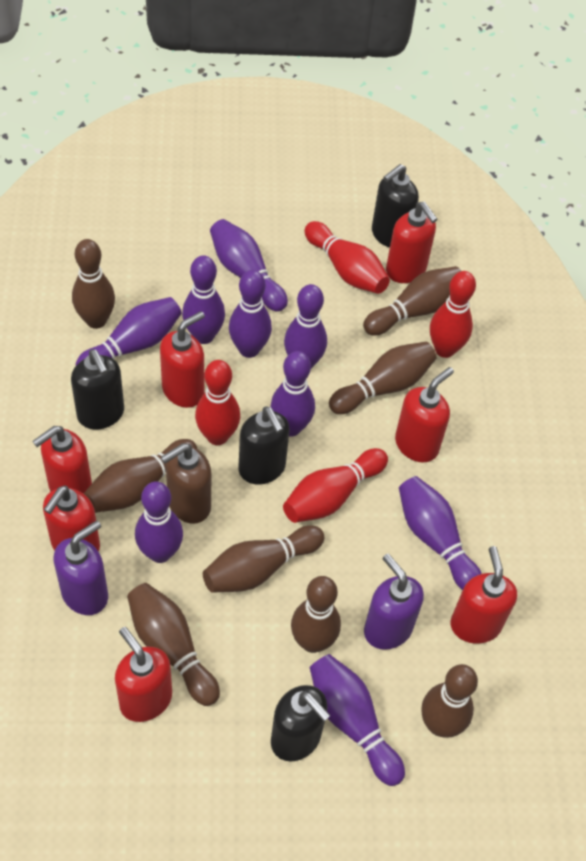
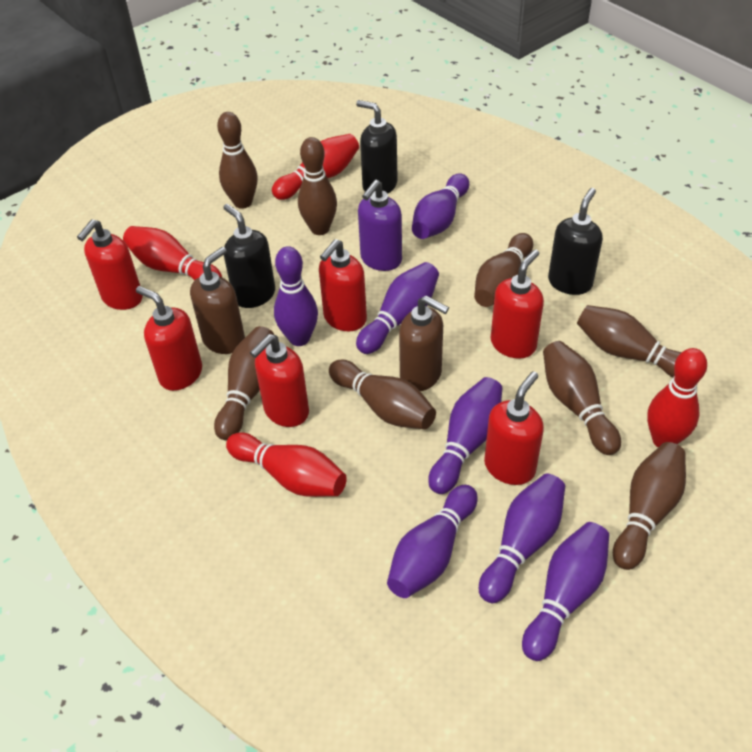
black soap dispenser: 4 -> 3
brown soap dispenser: 1 -> 2
purple bowling pin: 9 -> 7
purple soap dispenser: 2 -> 1
red soap dispenser: 7 -> 6

